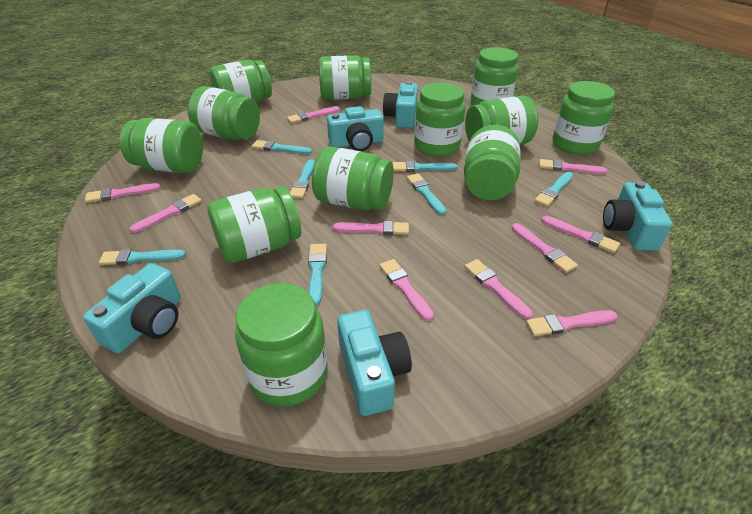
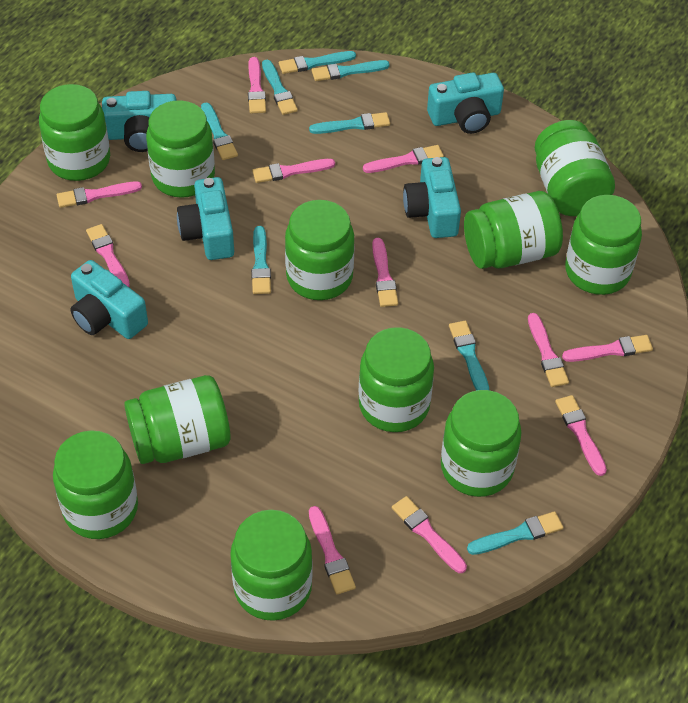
green jar: 12 -> 11
pink brush: 10 -> 11
turquoise brush: 7 -> 8

